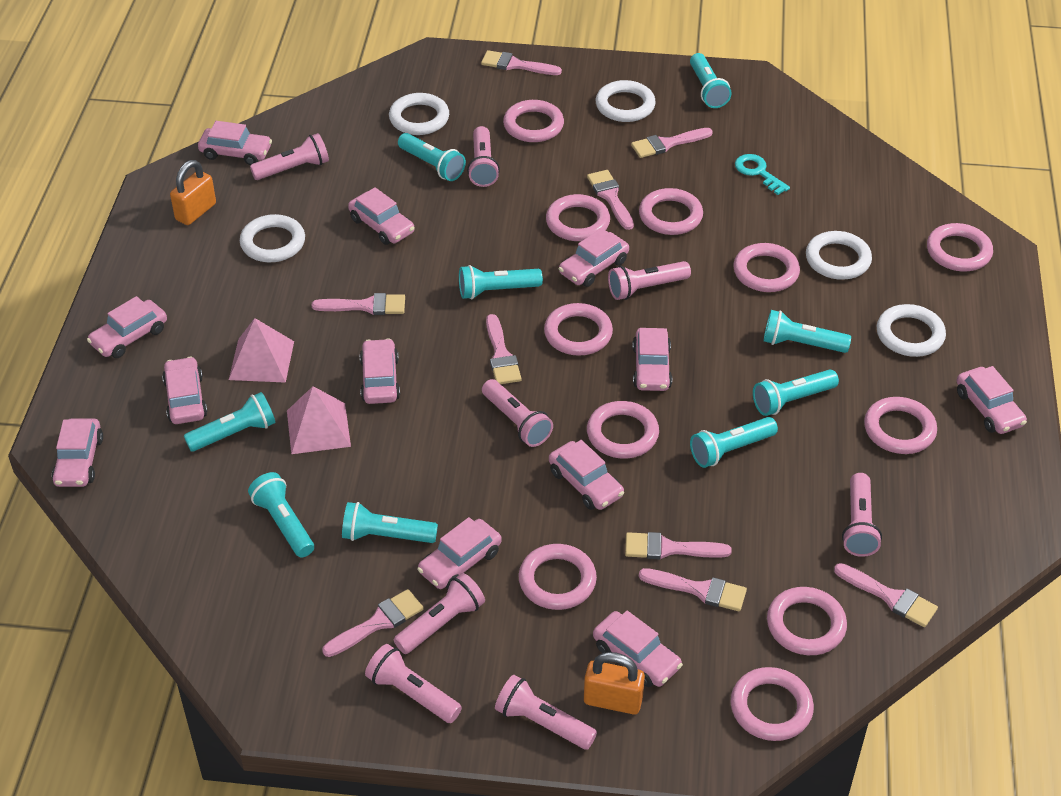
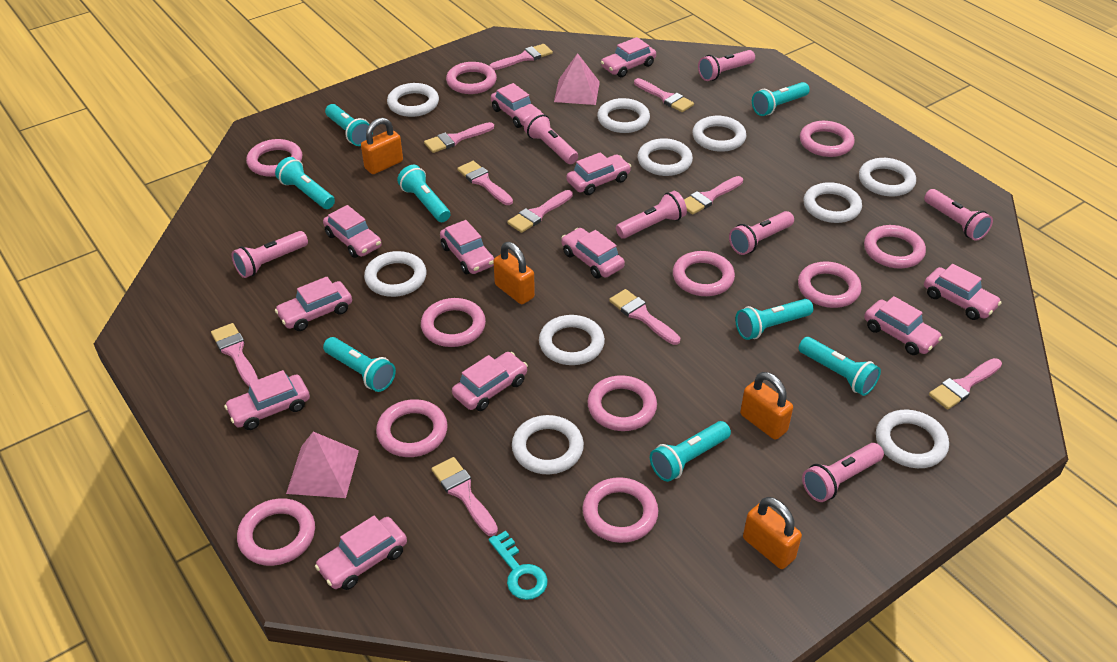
orange padlock: 2 -> 4
pink brush: 9 -> 10
pink flashlight: 8 -> 7
turquoise flashlight: 9 -> 8
white ring: 5 -> 10

